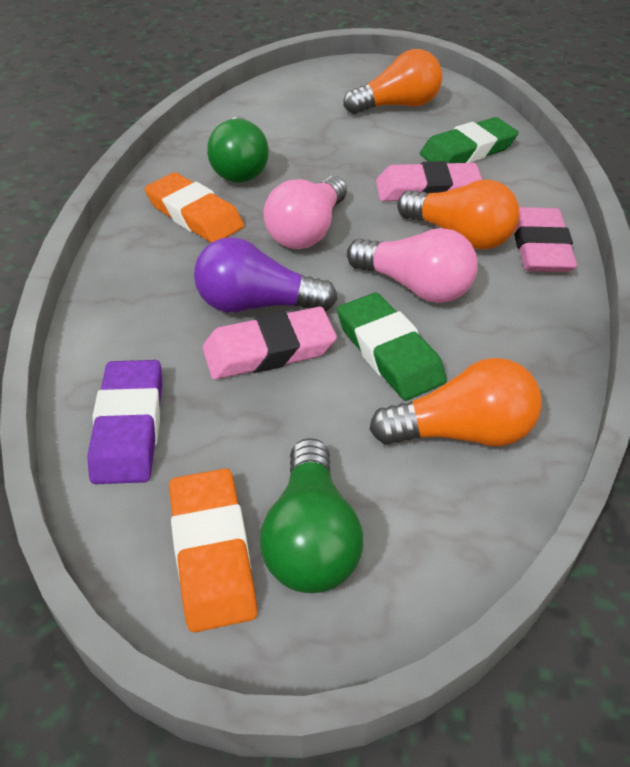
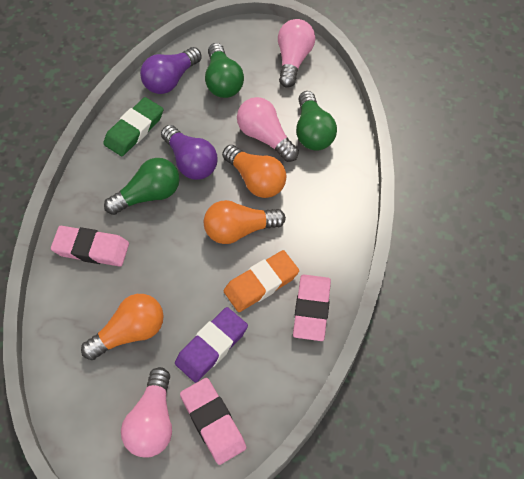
green eraser: 2 -> 1
green light bulb: 2 -> 3
orange eraser: 2 -> 1
pink light bulb: 2 -> 3
purple light bulb: 1 -> 2

